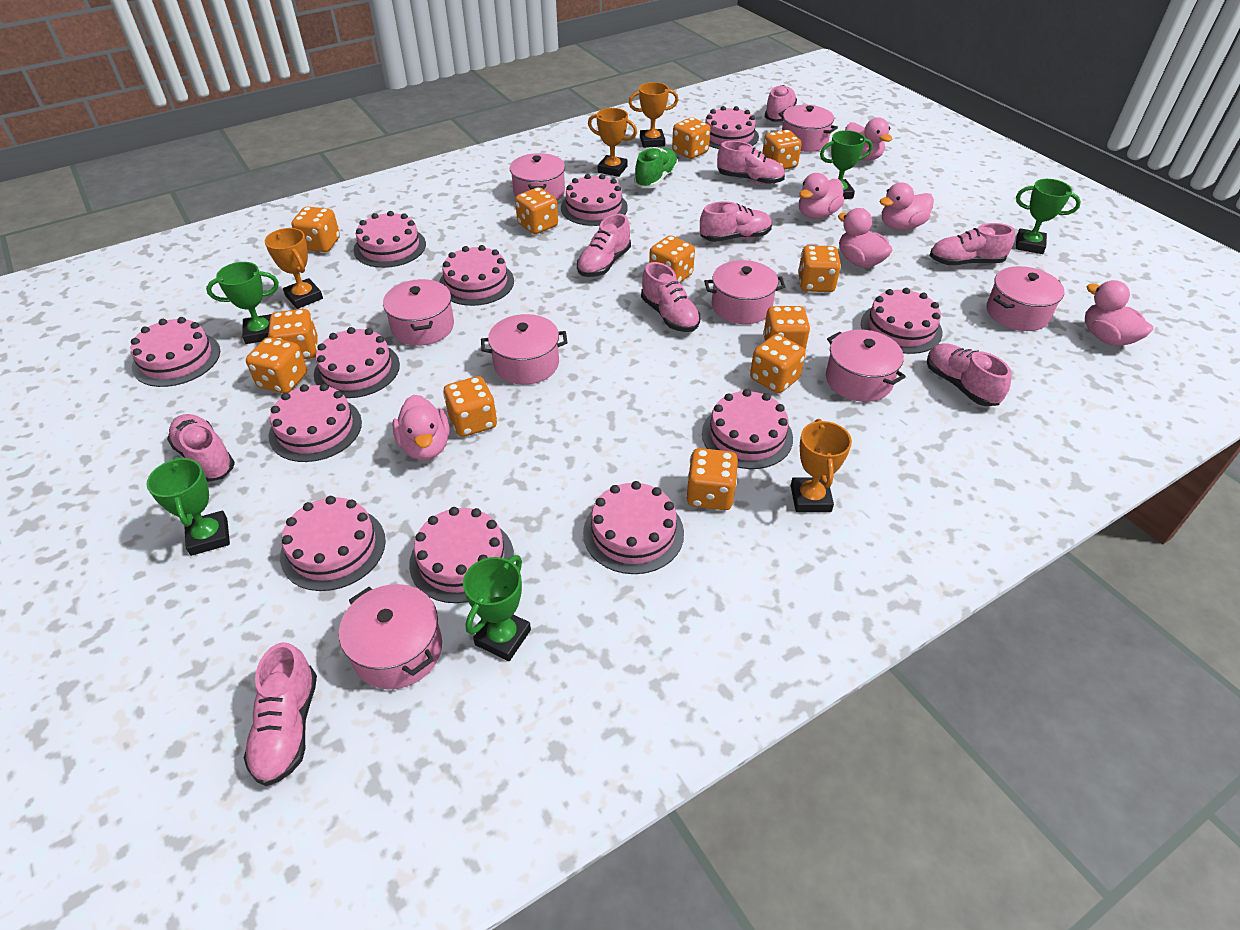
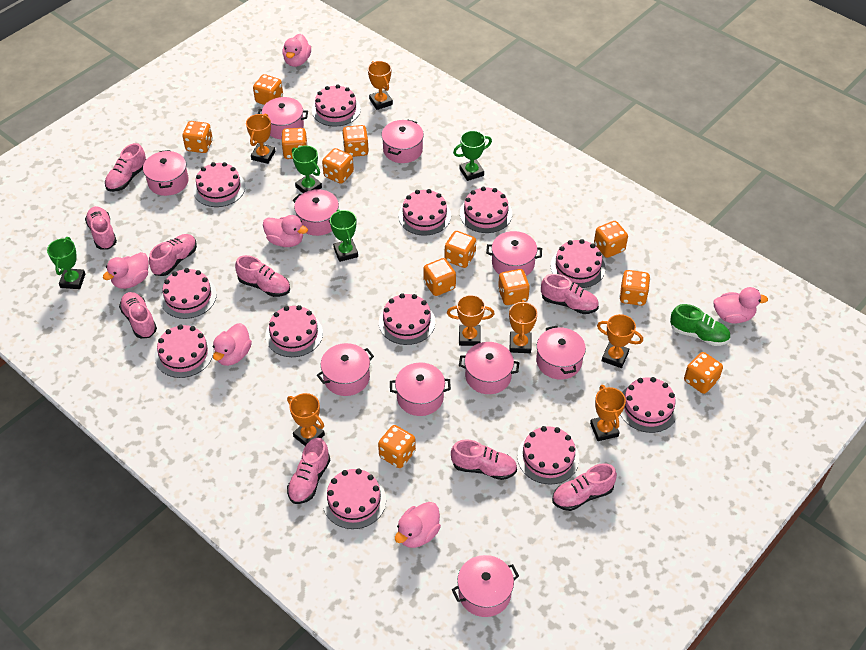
green trophy: 5 -> 4
orange trophy: 4 -> 7
pink pot: 8 -> 10

